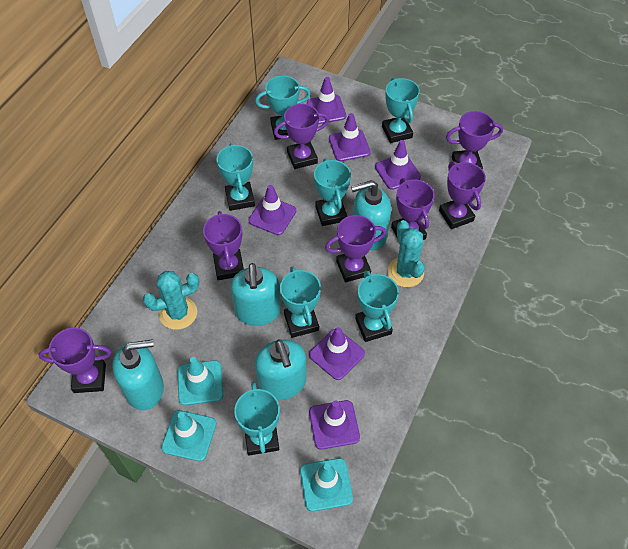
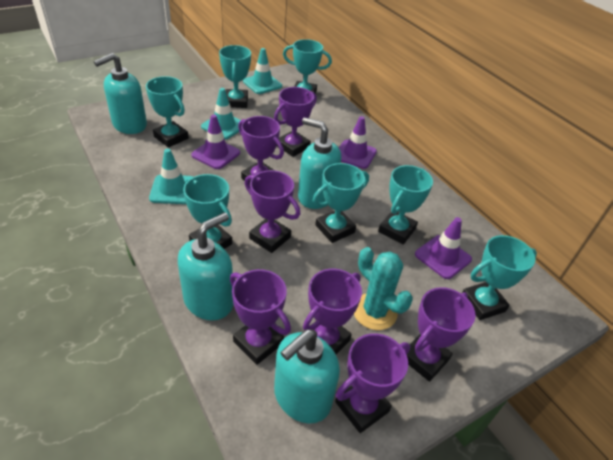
purple traffic cone: 6 -> 3
turquoise cactus: 2 -> 1

